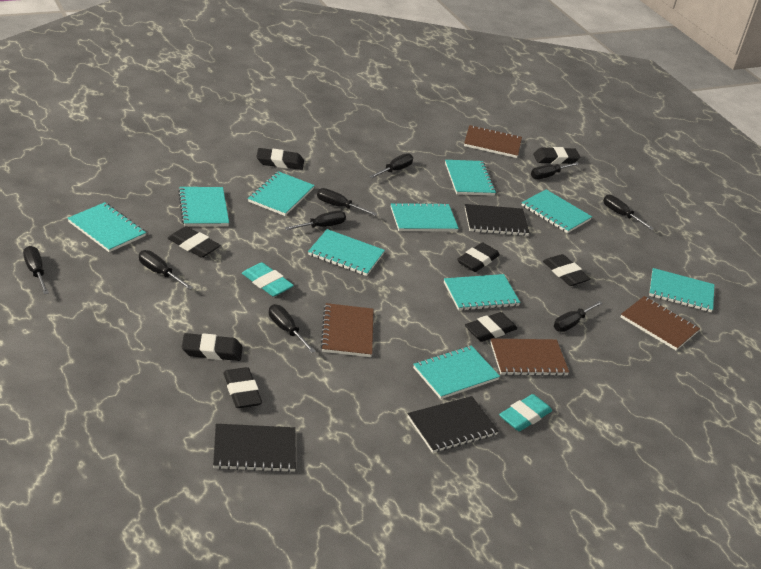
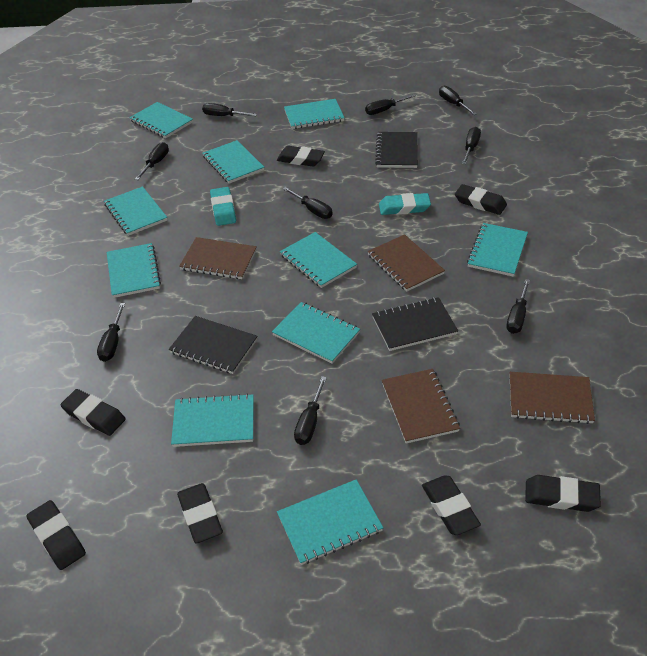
black eraser: 8 -> 7

